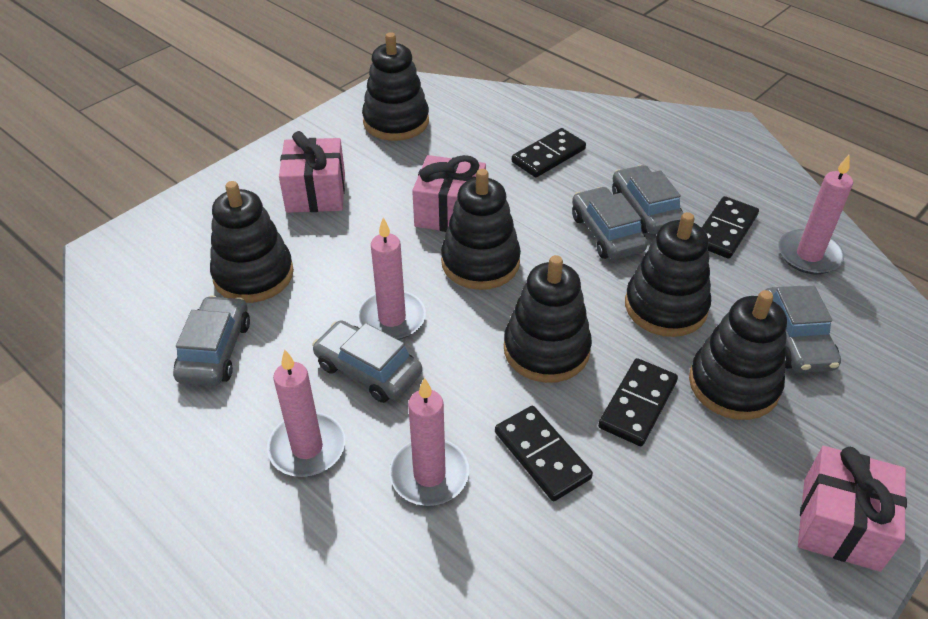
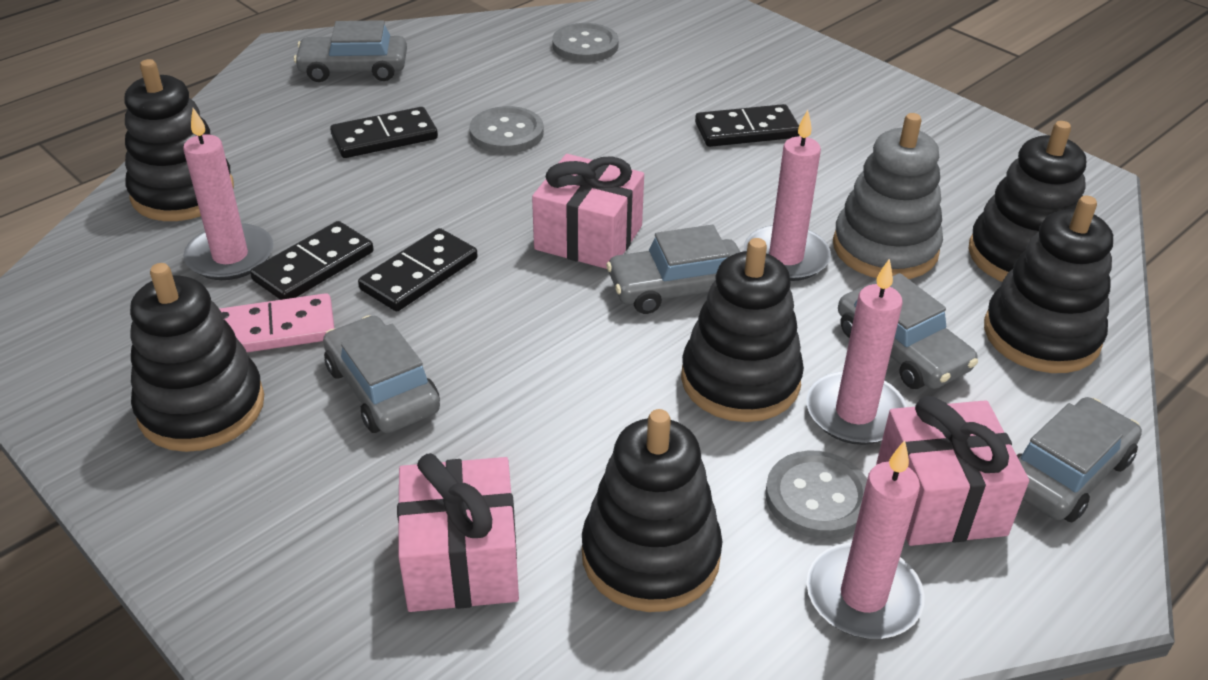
grey button: 0 -> 3
grey stacking toy: 0 -> 1
pink domino: 0 -> 1

